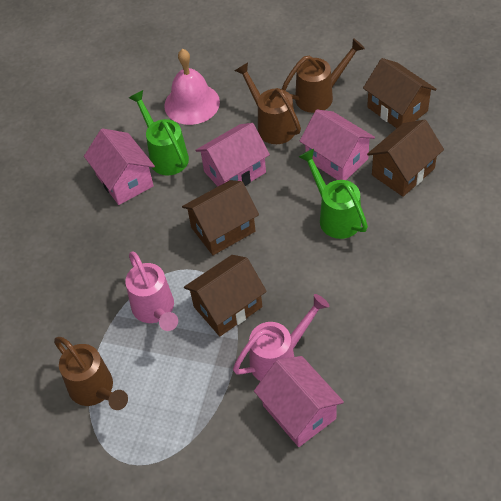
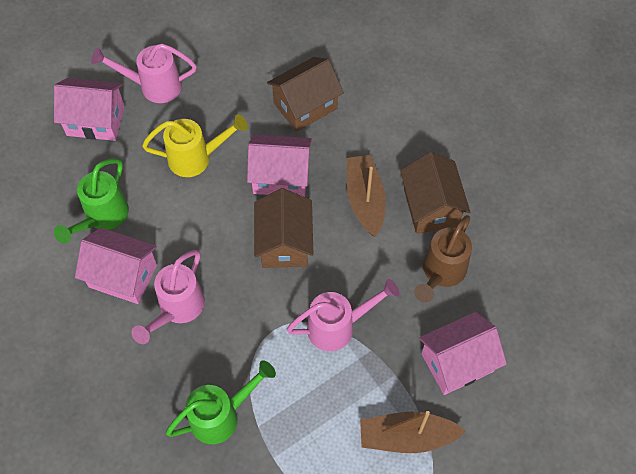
brown boat: 0 -> 2
brown house: 4 -> 3
brown watering can: 3 -> 1
pink bell: 1 -> 0
pink watering can: 2 -> 3
yellow watering can: 0 -> 1

